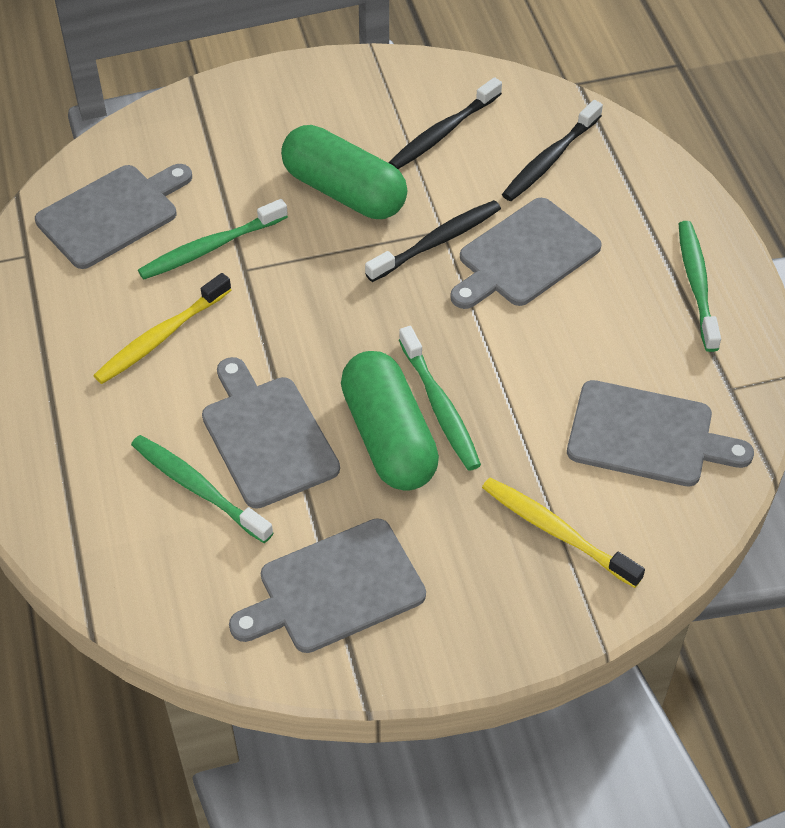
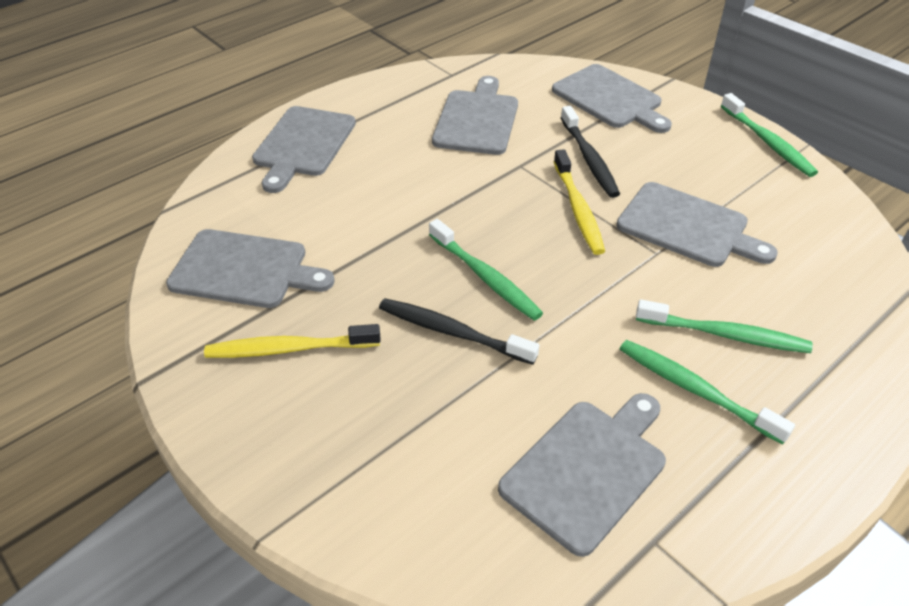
black toothbrush: 3 -> 2
green capsule: 2 -> 0
grey cutting board: 5 -> 6

